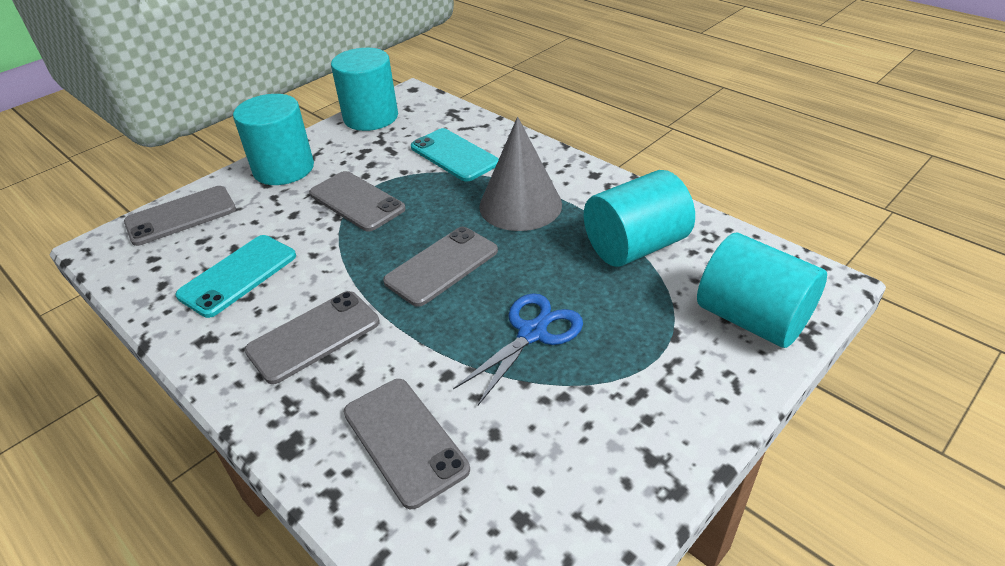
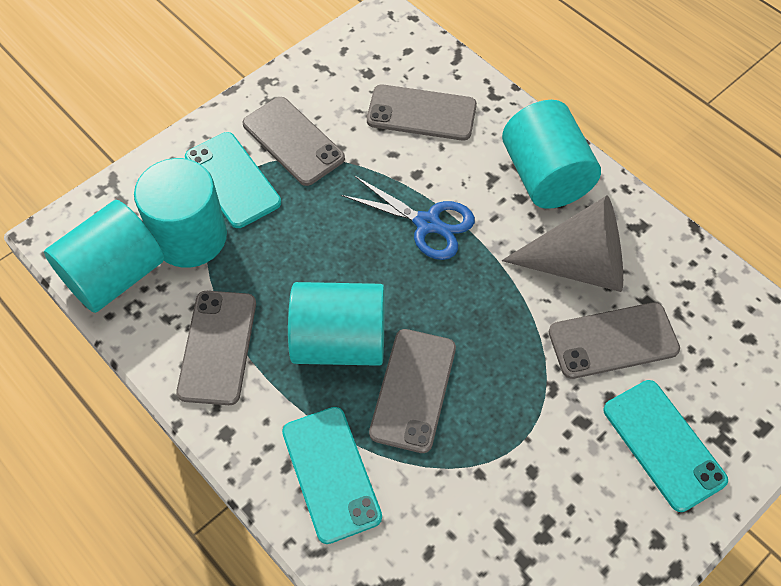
turquoise phone: 2 -> 3

